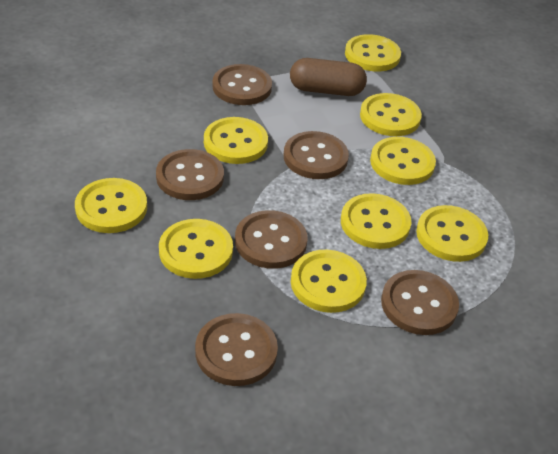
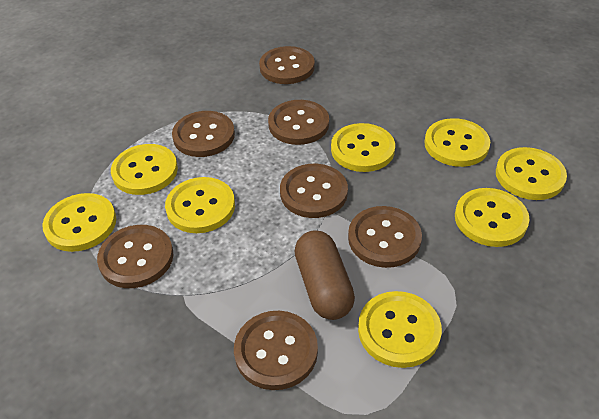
brown button: 6 -> 7
yellow button: 9 -> 8

